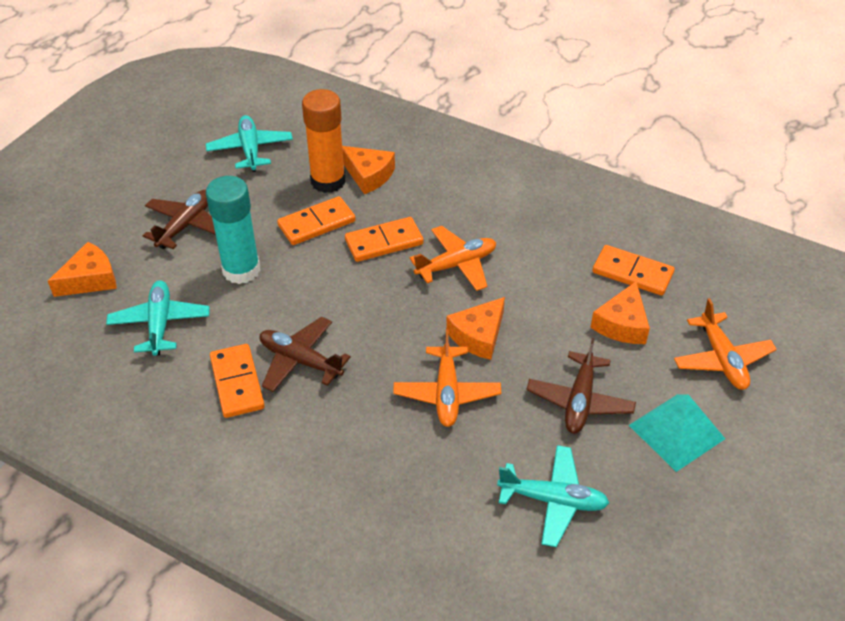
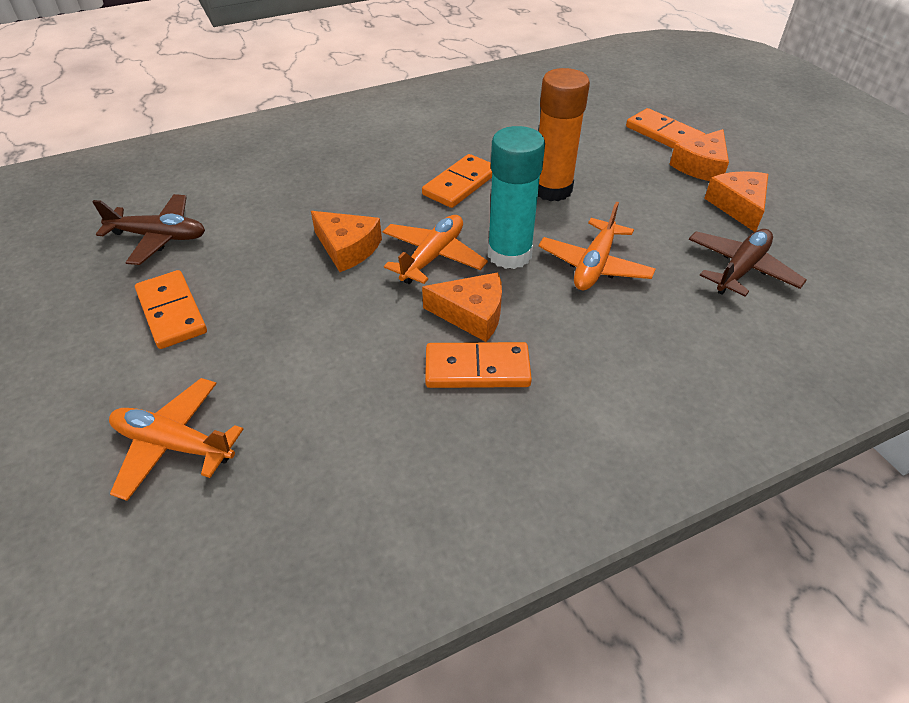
brown plane: 3 -> 2
turquoise plane: 3 -> 0
turquoise pyramid: 1 -> 0

